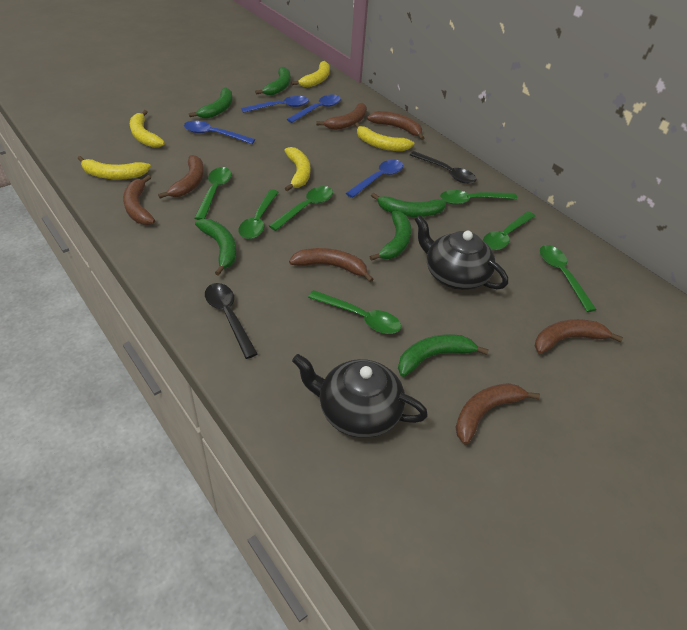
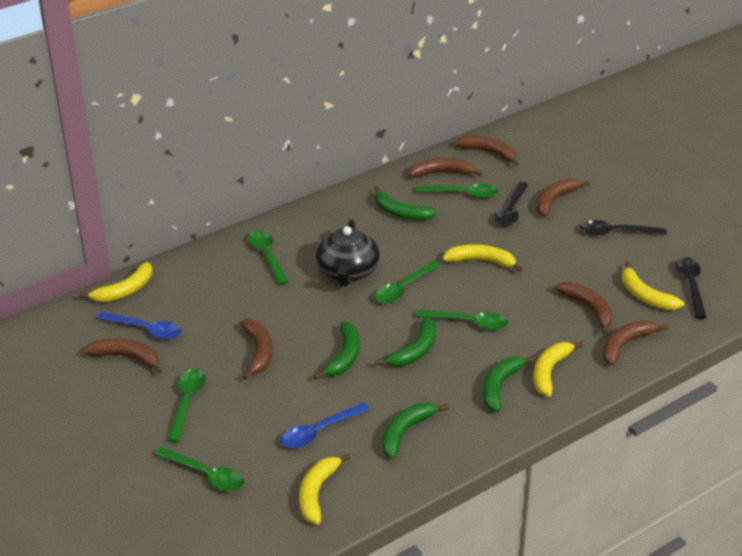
black spoon: 2 -> 3
black teapot: 2 -> 1
blue spoon: 4 -> 2
green banana: 6 -> 5
green spoon: 7 -> 6

